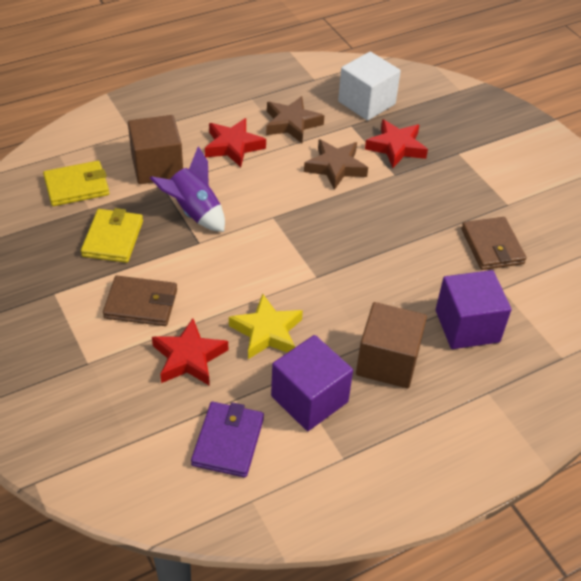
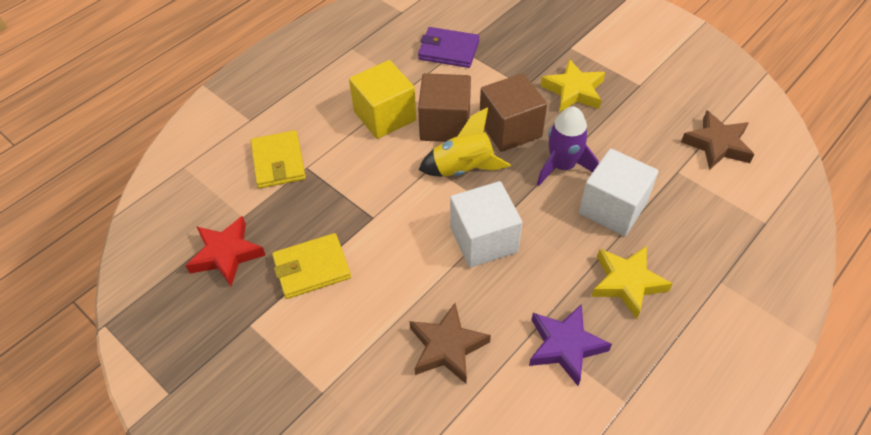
brown wallet: 2 -> 0
purple cube: 2 -> 0
purple star: 0 -> 1
red star: 3 -> 1
white cube: 1 -> 2
yellow cube: 0 -> 1
yellow rocket: 0 -> 1
yellow star: 1 -> 2

